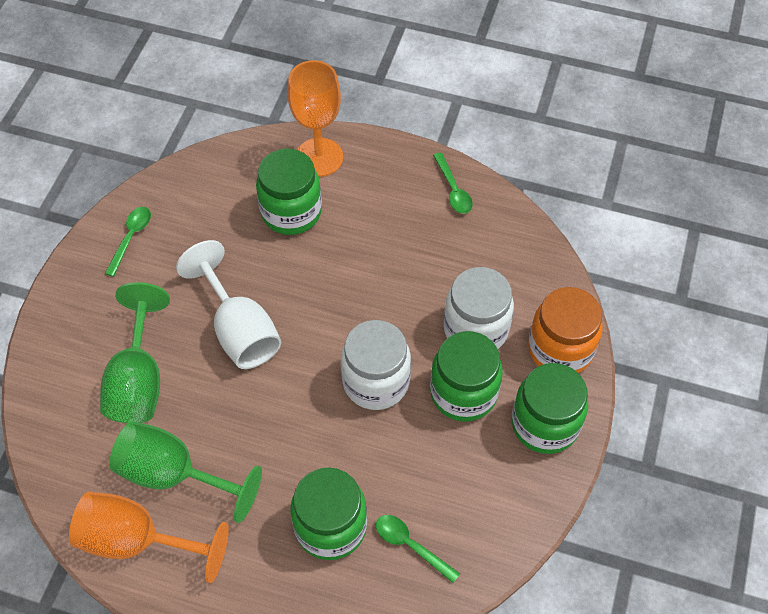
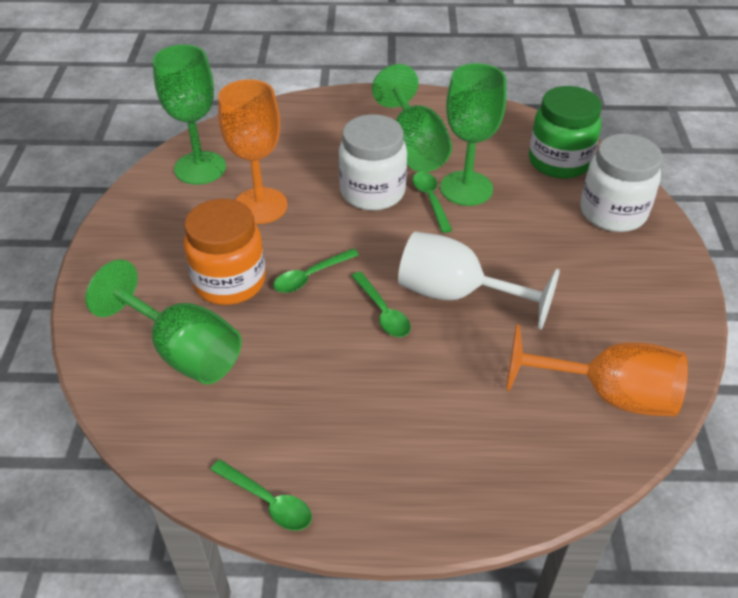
green goblet: 2 -> 4
green jar: 4 -> 1
green spoon: 3 -> 4

